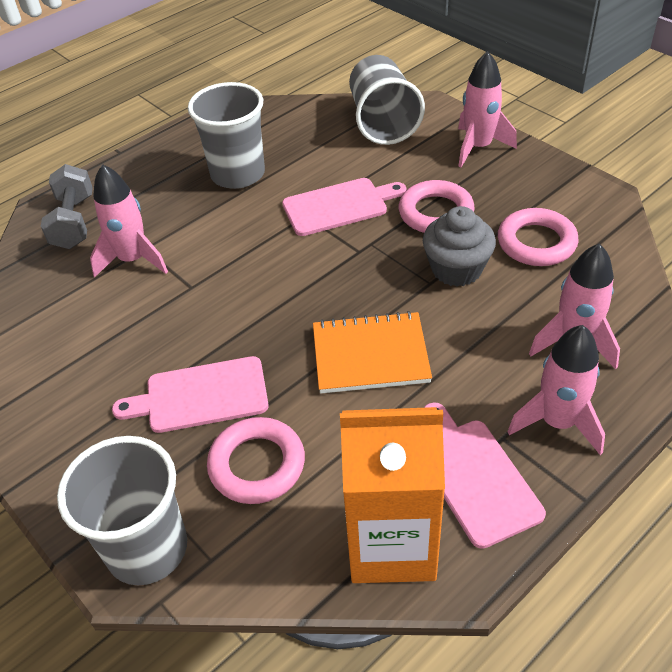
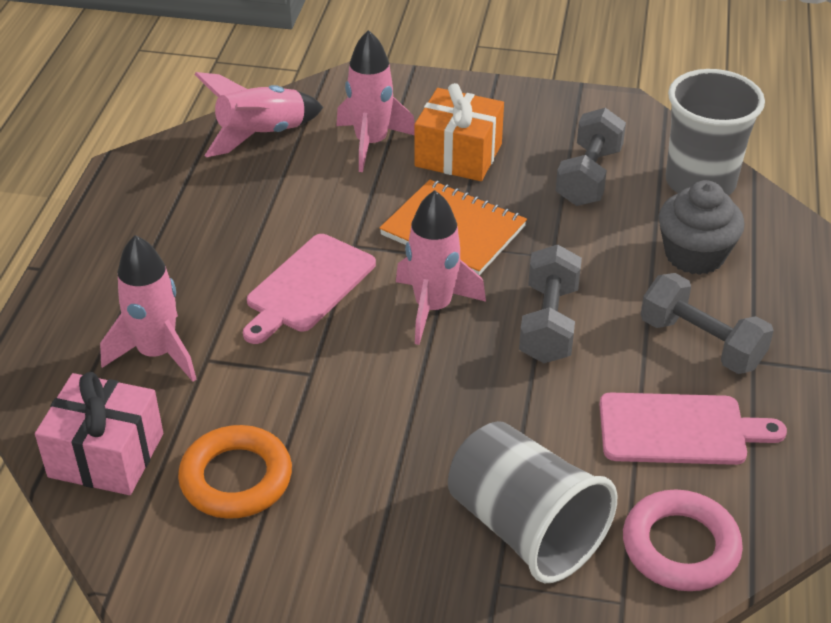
grey cup: 3 -> 2
grey dumbbell: 1 -> 3
orange carton: 1 -> 0
orange gift: 0 -> 1
orange ring: 0 -> 1
pink cutting board: 3 -> 2
pink gift: 0 -> 1
pink ring: 3 -> 1

